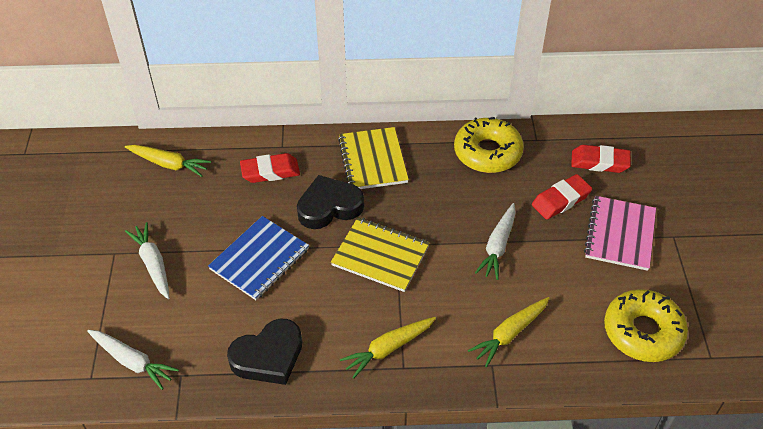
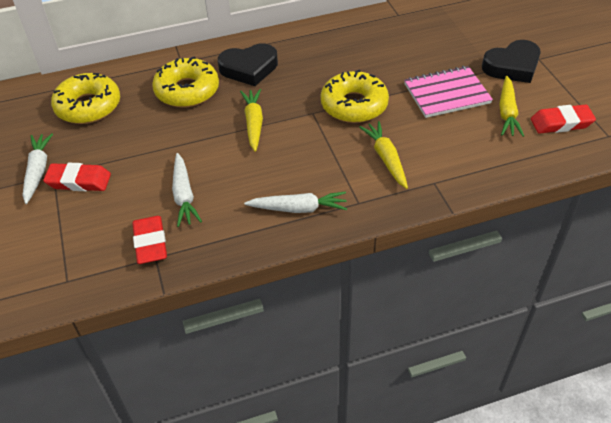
blue notebook: 1 -> 0
yellow donut: 2 -> 3
yellow notebook: 2 -> 0

